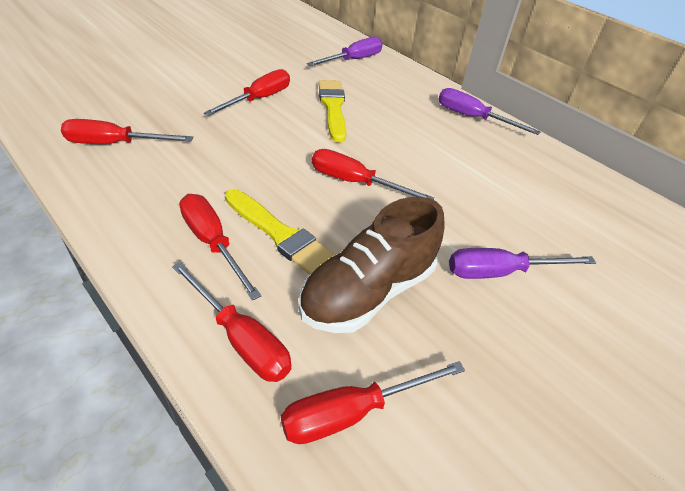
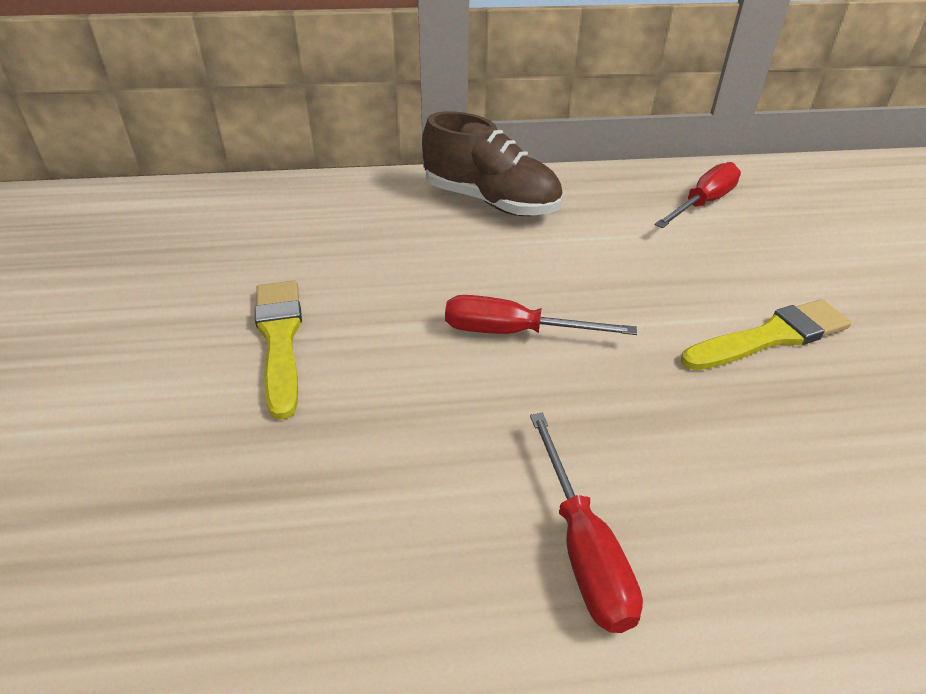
purple screwdriver: 3 -> 0
red screwdriver: 6 -> 3

